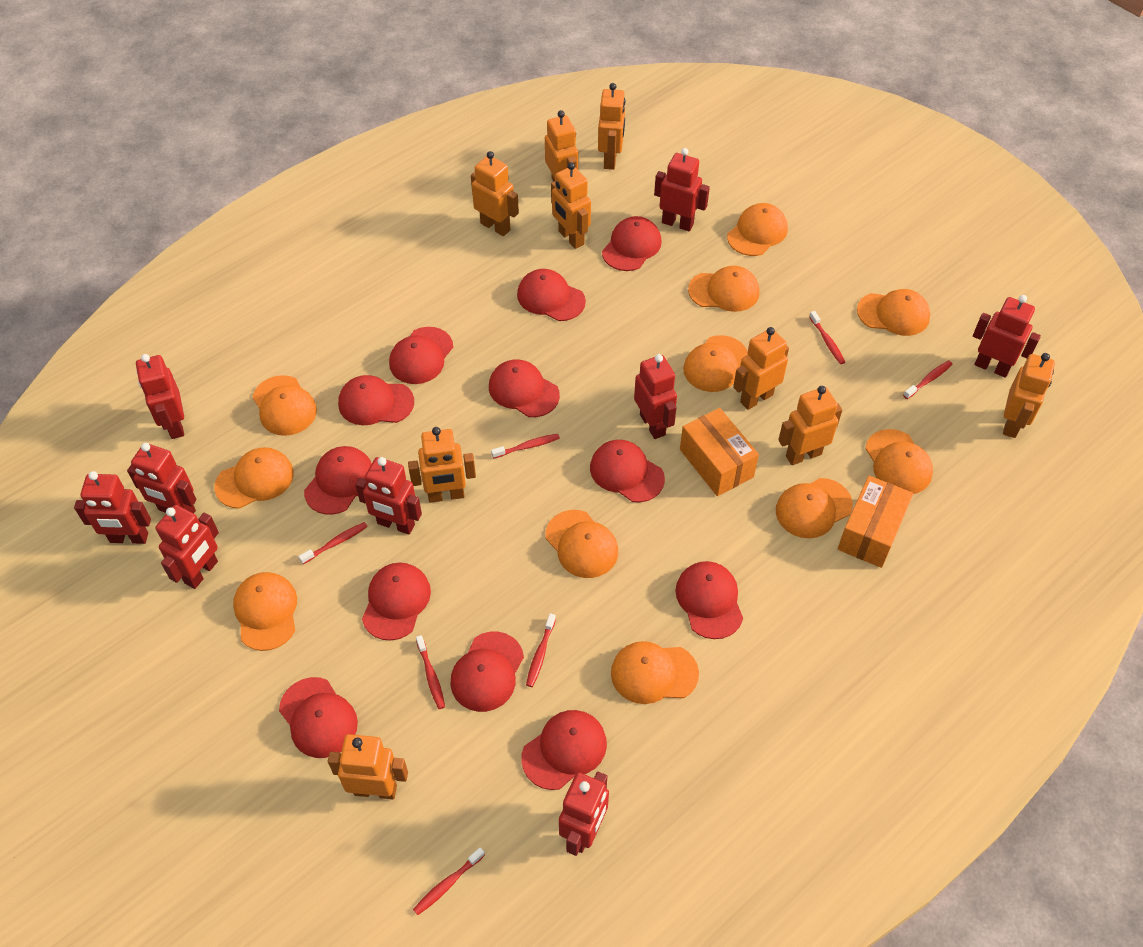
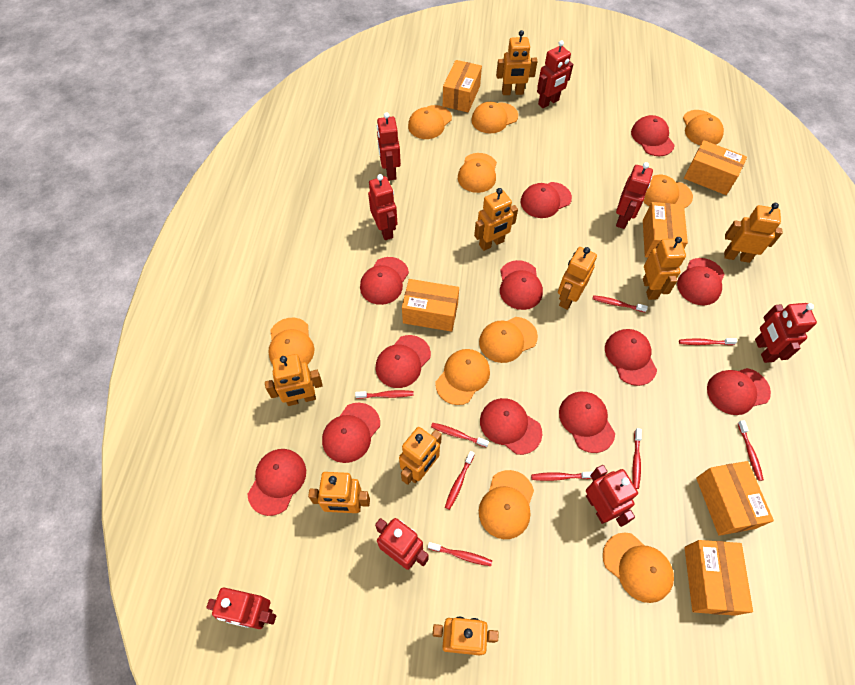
orange box: 2 -> 6
orange cap: 11 -> 10
red robot: 9 -> 8
red toothbrush: 7 -> 9

